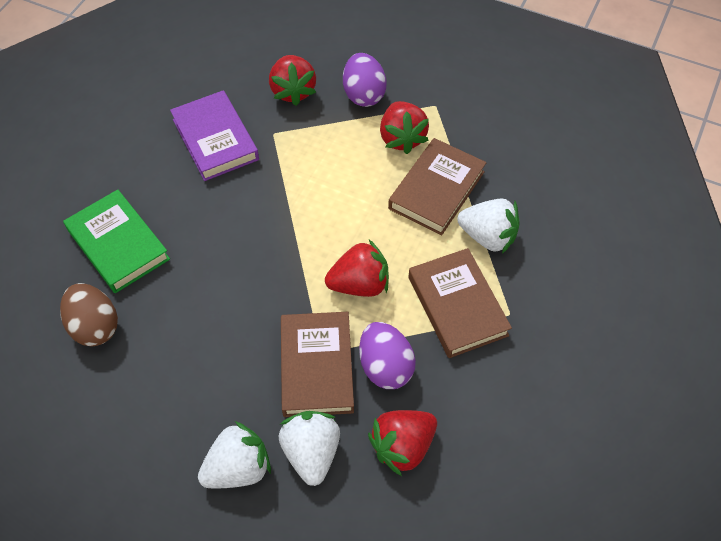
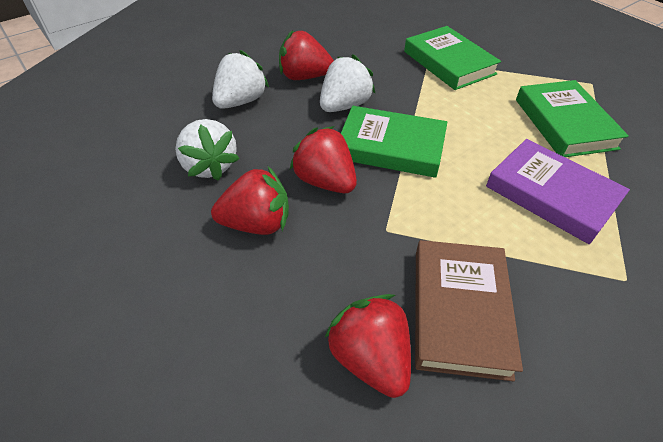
brown book: 3 -> 1
brown egg: 1 -> 0
green book: 1 -> 3
purple egg: 2 -> 0

